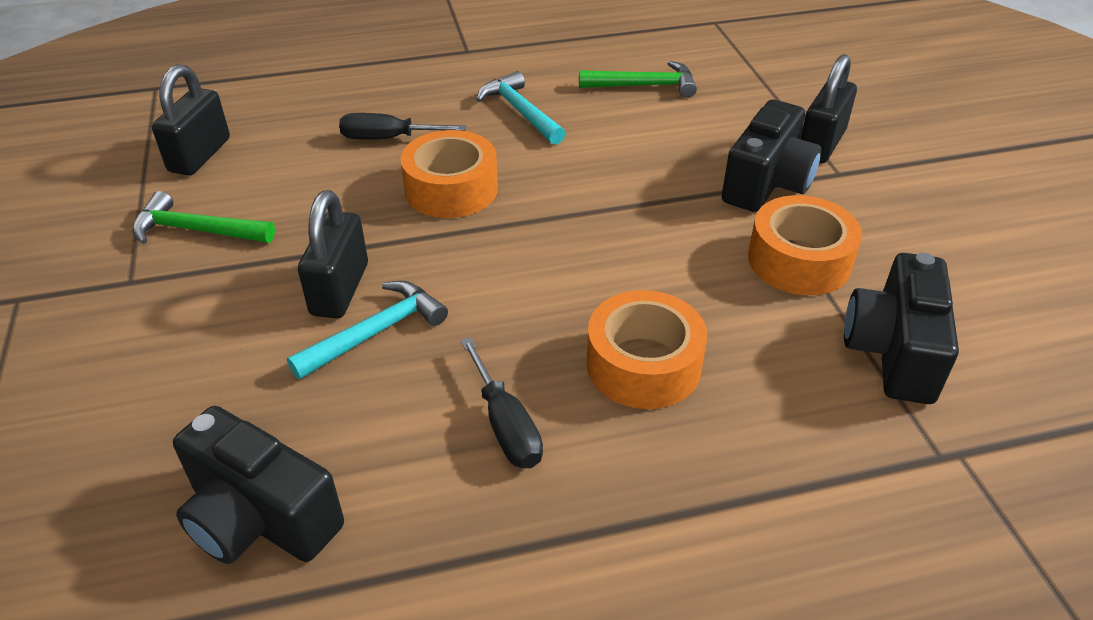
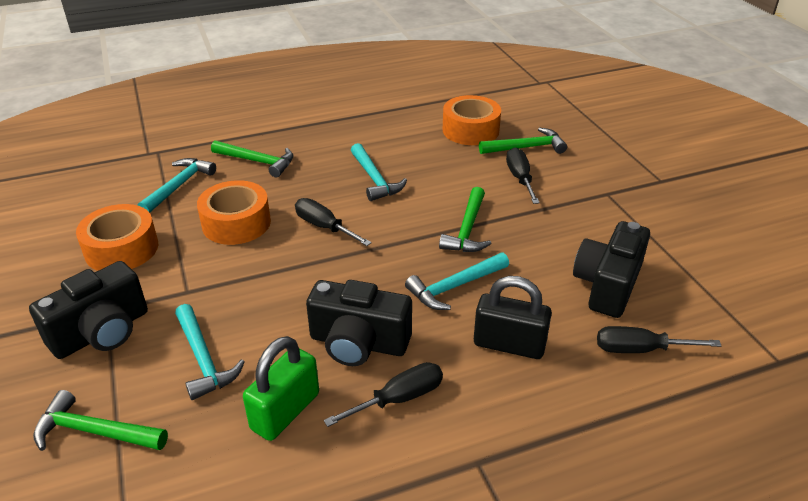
black padlock: 3 -> 1
black screwdriver: 2 -> 4
green hammer: 2 -> 4
green padlock: 0 -> 1
turquoise hammer: 2 -> 4

